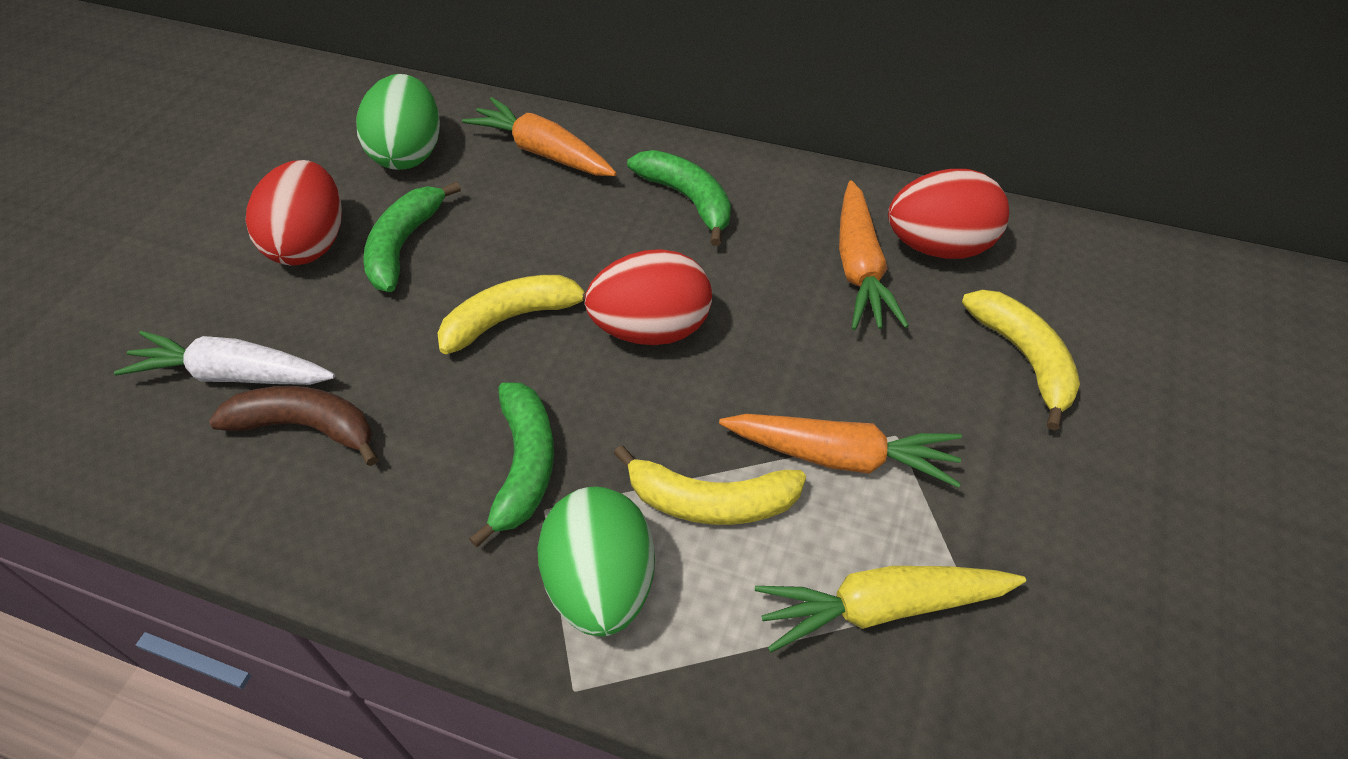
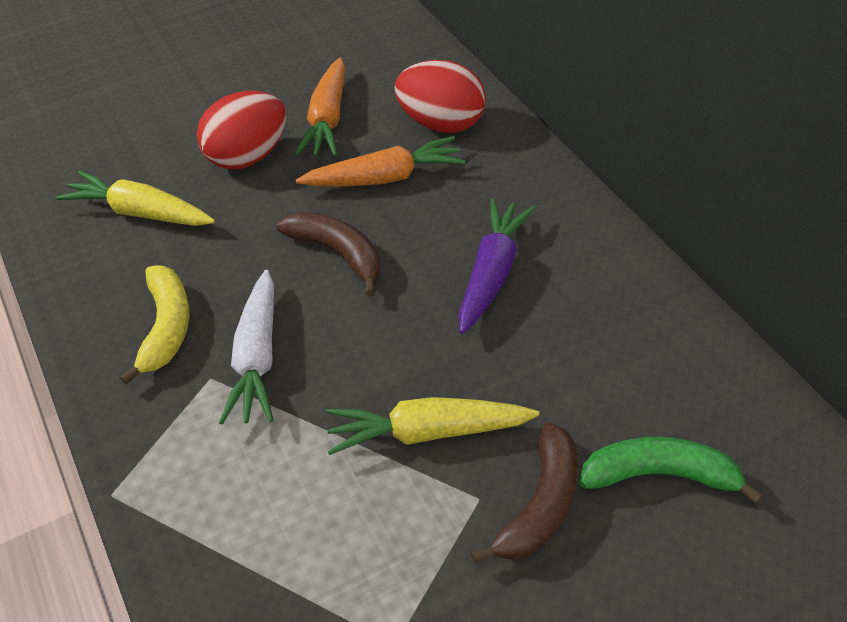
brown banana: 1 -> 2
green banana: 3 -> 1
green egg: 2 -> 0
orange carrot: 3 -> 2
purple carrot: 0 -> 1
red egg: 3 -> 2
yellow banana: 3 -> 1
yellow carrot: 1 -> 2

